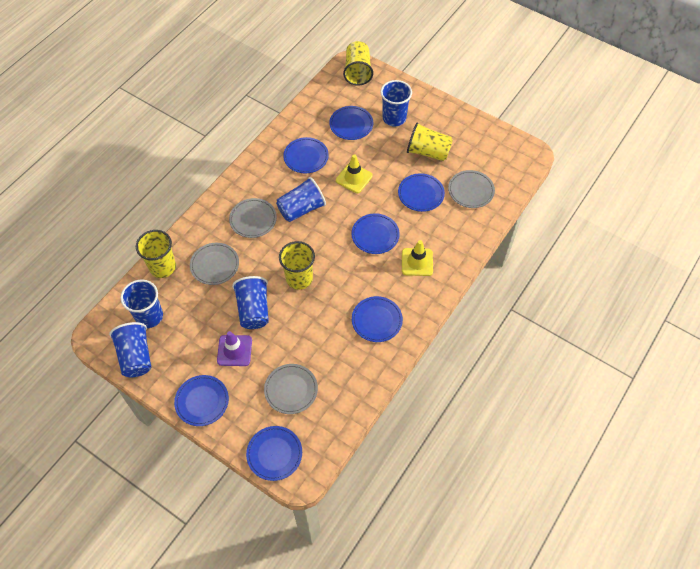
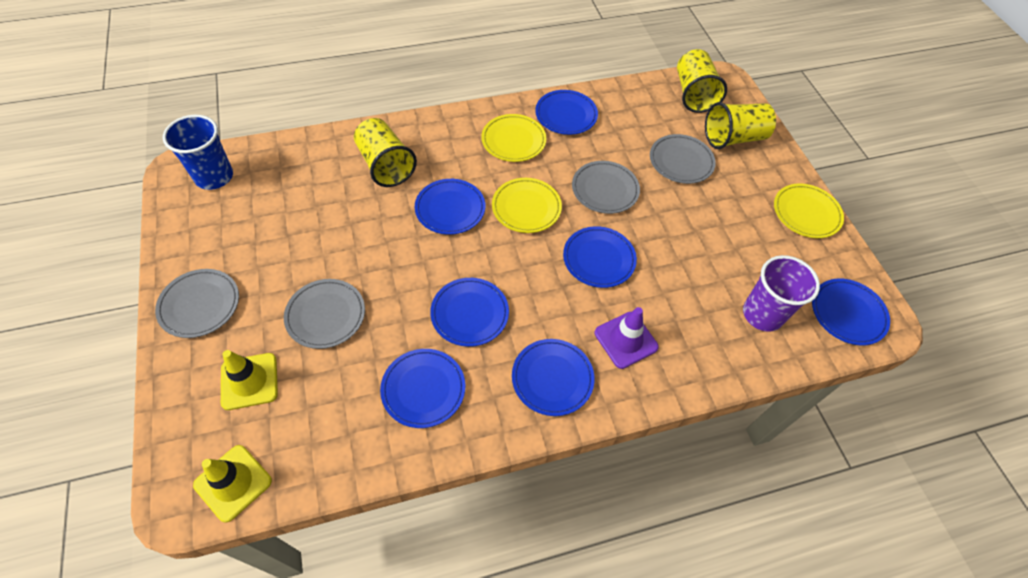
blue cup: 5 -> 1
purple cup: 0 -> 1
yellow cup: 4 -> 3
yellow plate: 0 -> 3

